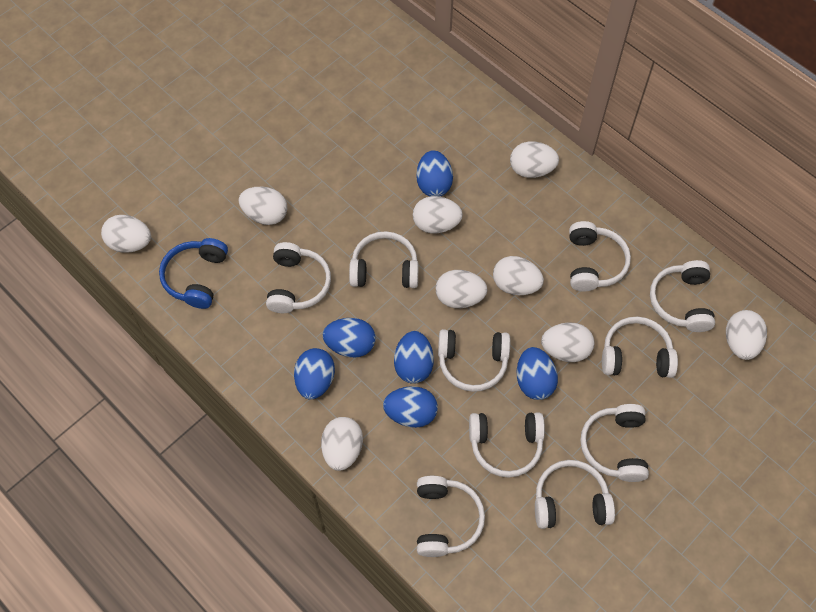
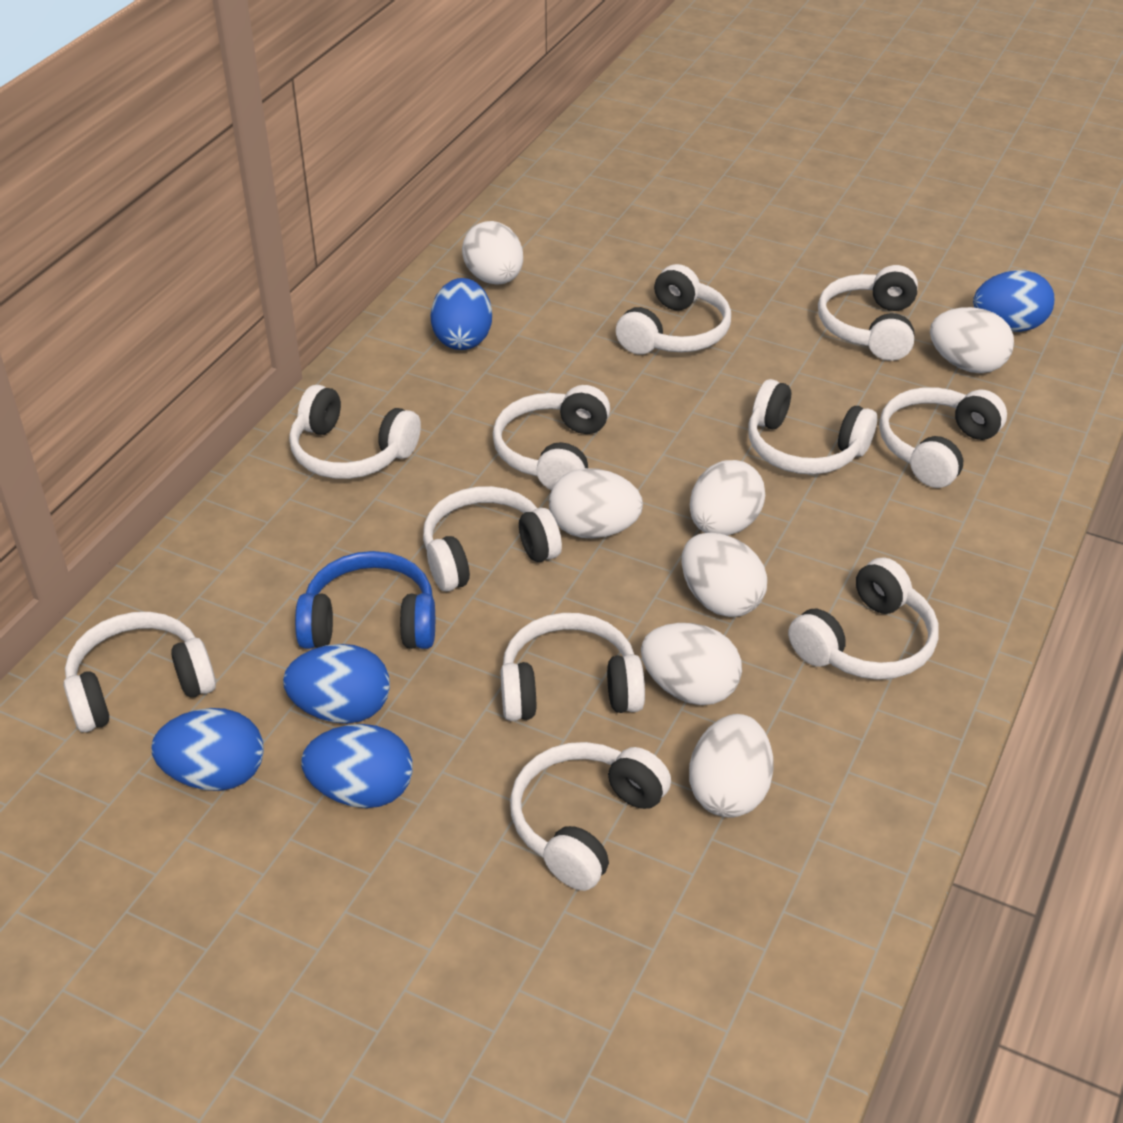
blue egg: 6 -> 5
white egg: 9 -> 7
white headphones: 10 -> 11

